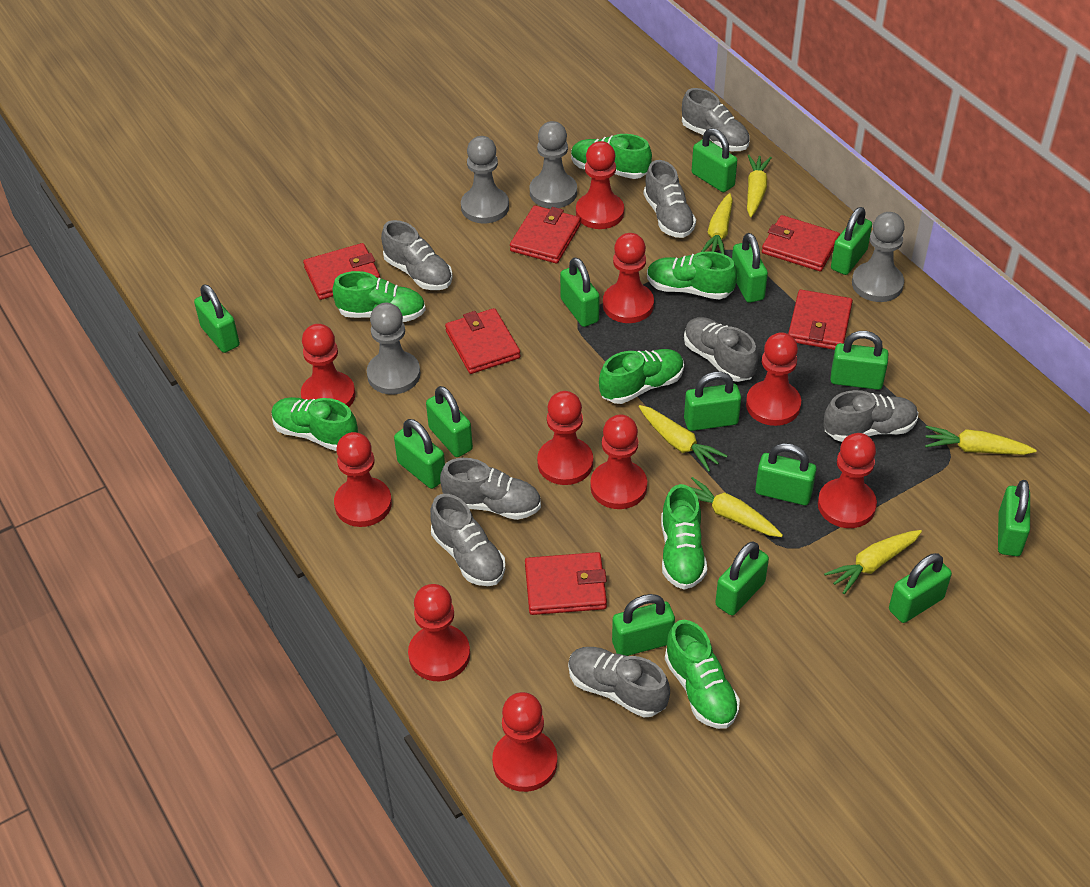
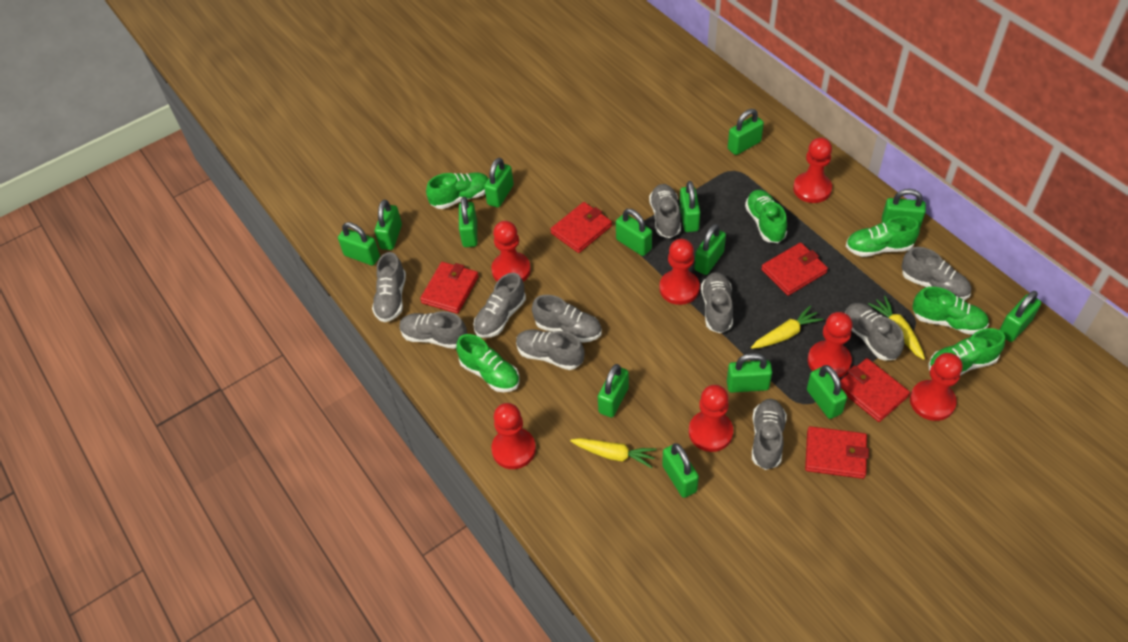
green shoe: 7 -> 6
grey pawn: 4 -> 0
grey shoe: 8 -> 10
red pawn: 10 -> 7
red wallet: 6 -> 5
yellow carrot: 6 -> 3

